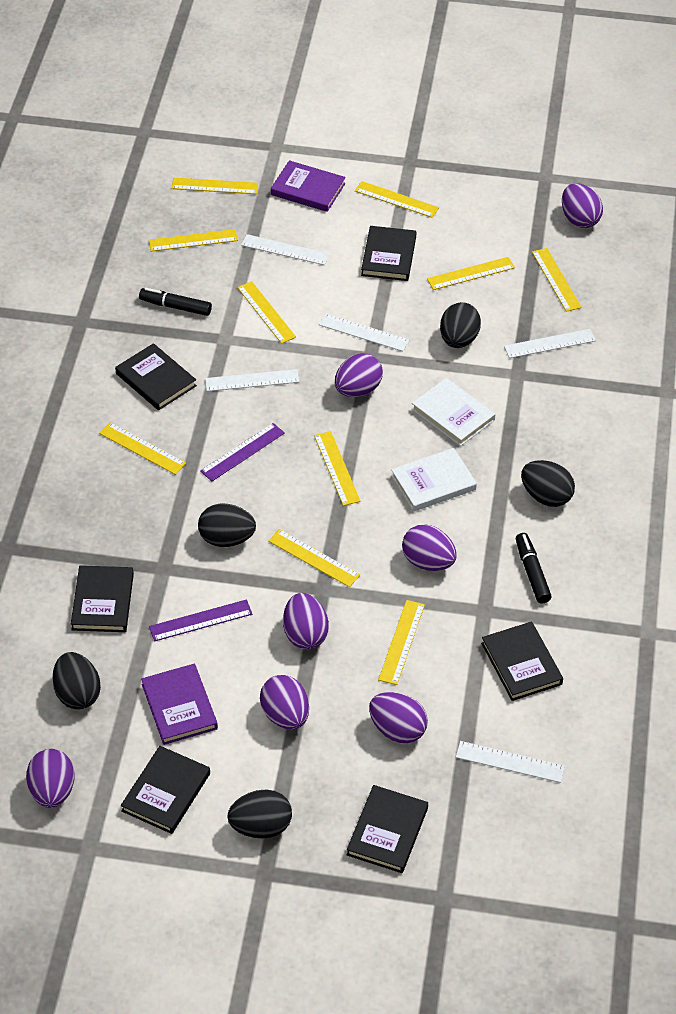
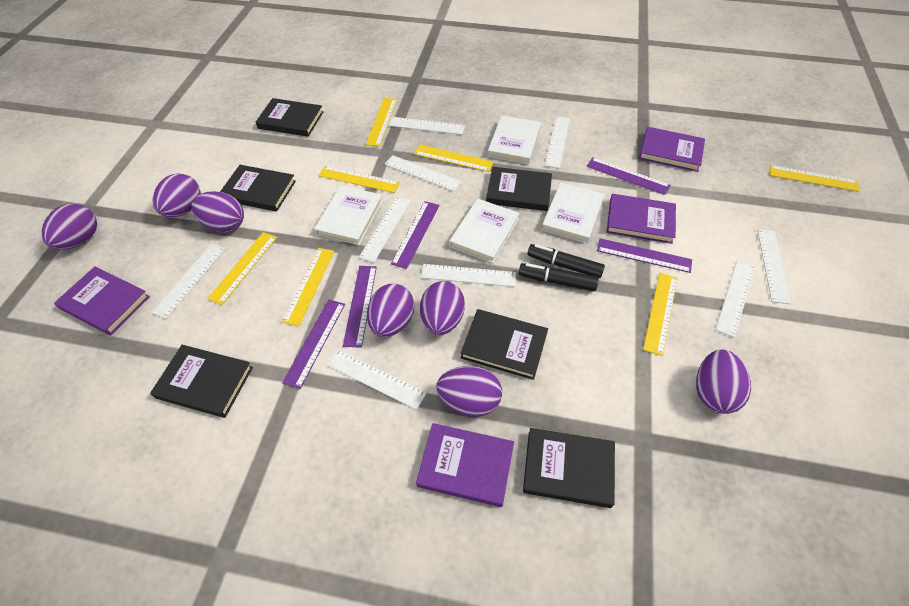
black egg: 5 -> 0
purple book: 2 -> 4
purple ruler: 2 -> 5
white book: 2 -> 4
white ruler: 5 -> 9
yellow ruler: 10 -> 7

